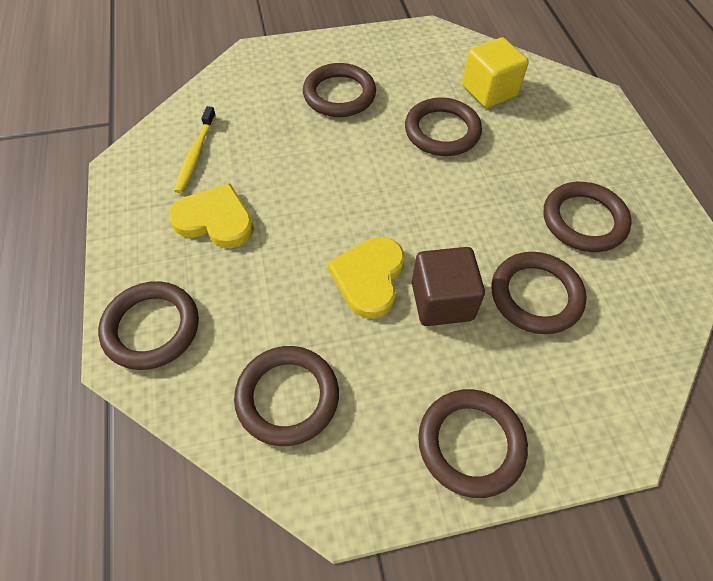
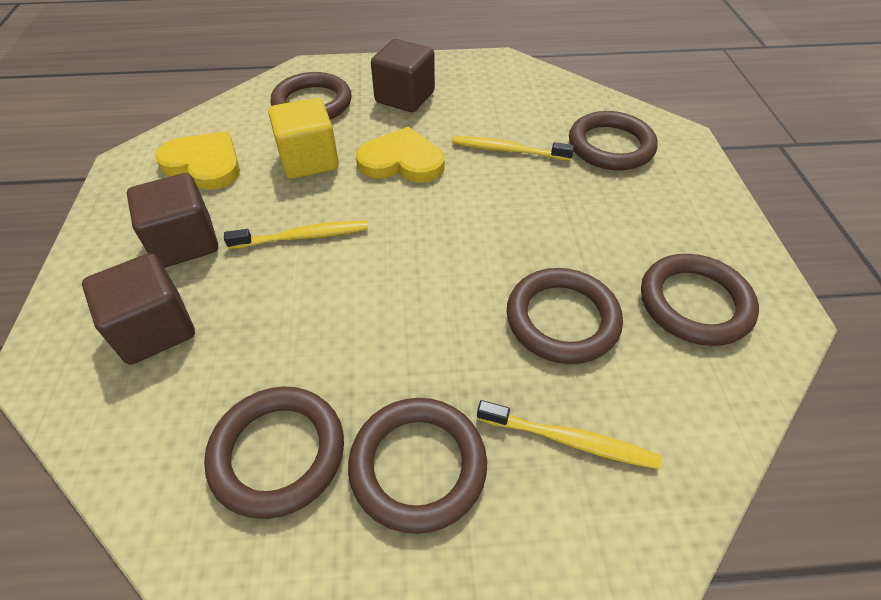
brown cube: 1 -> 3
brown ring: 7 -> 6
yellow toothbrush: 1 -> 3

